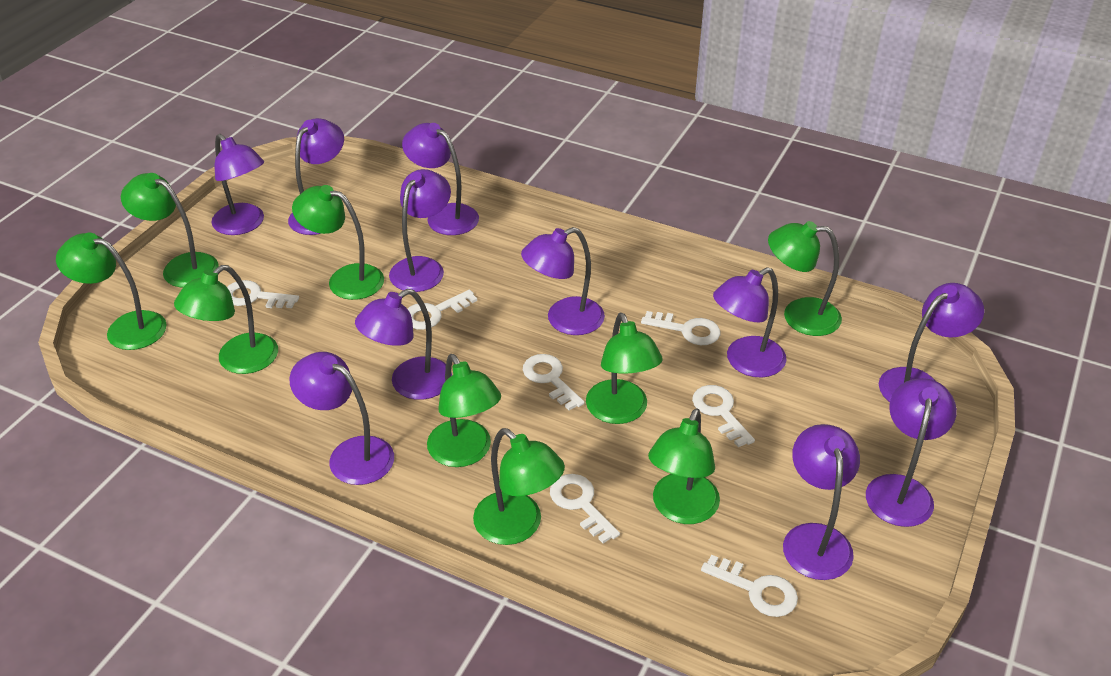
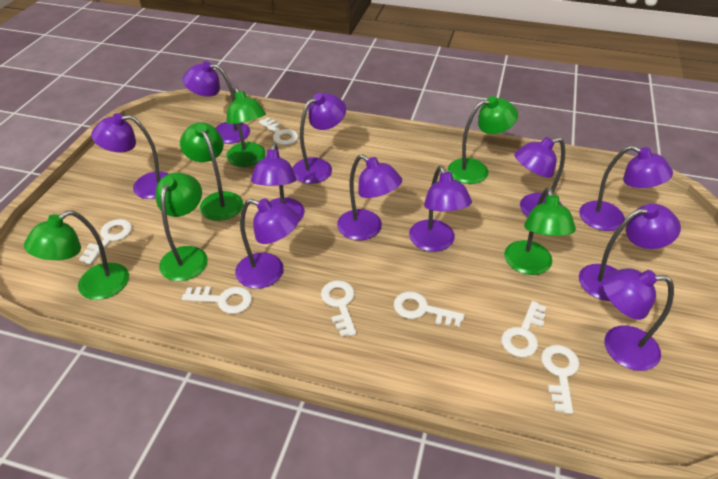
green lamp: 9 -> 6

